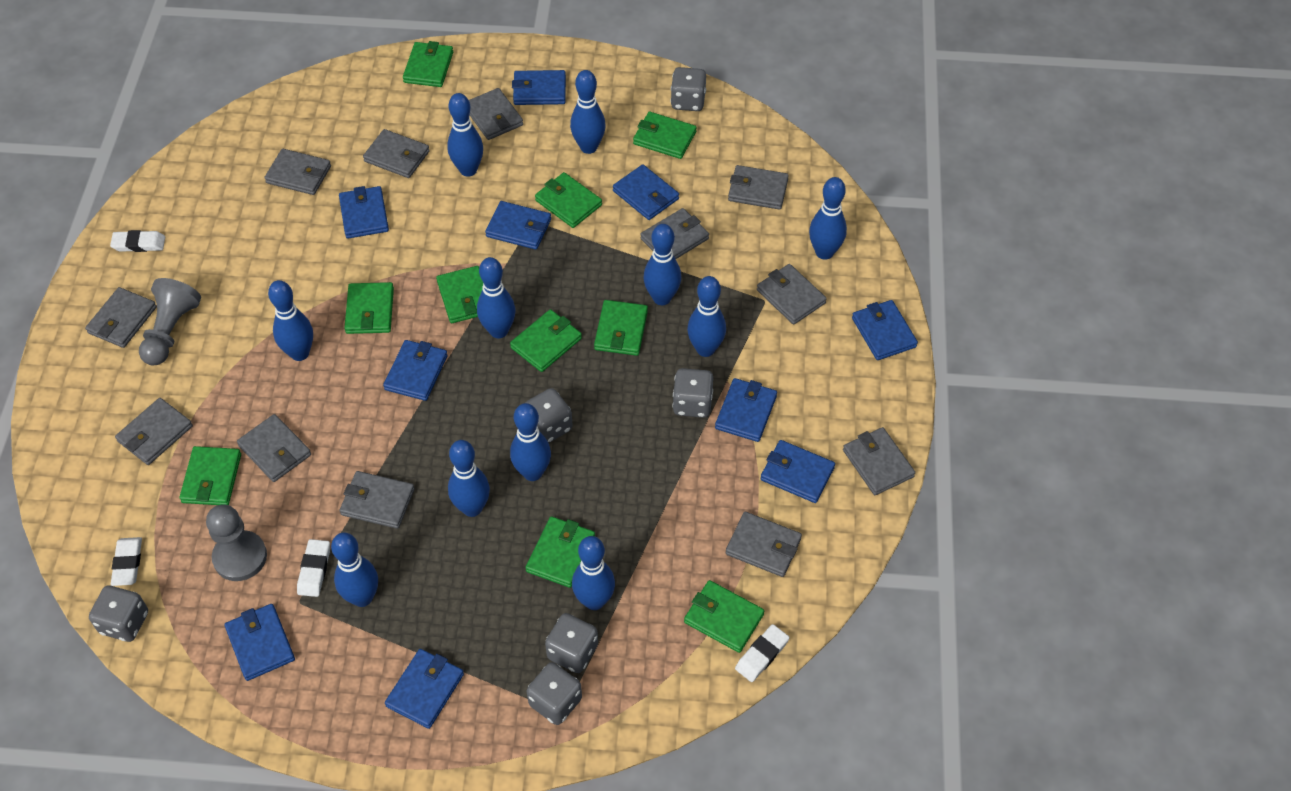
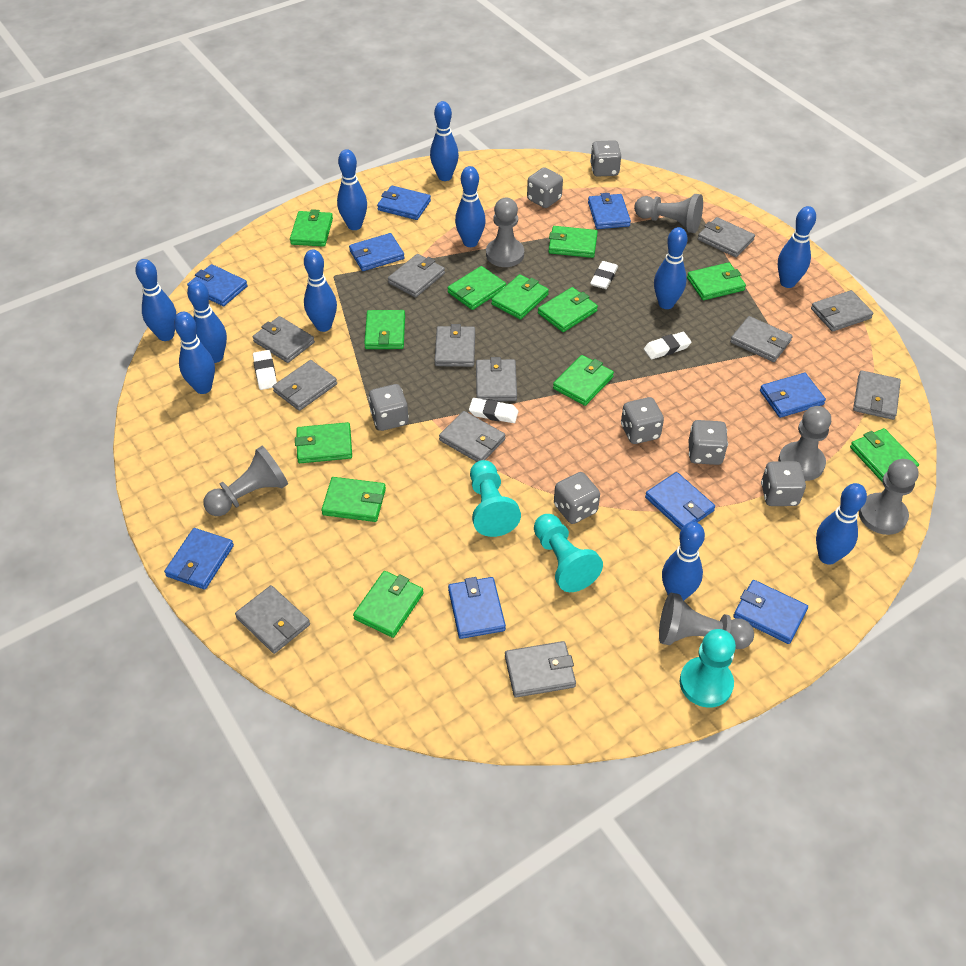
blue wallet: 10 -> 9
green wallet: 10 -> 12
grey dice: 6 -> 7
grey pawn: 2 -> 6
turquoise pawn: 0 -> 3

